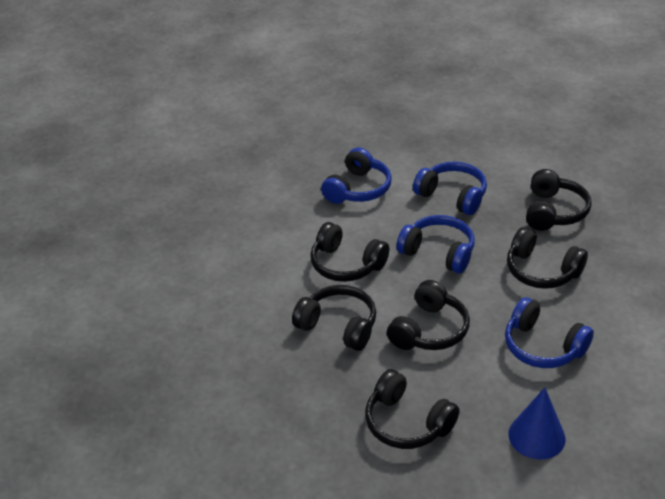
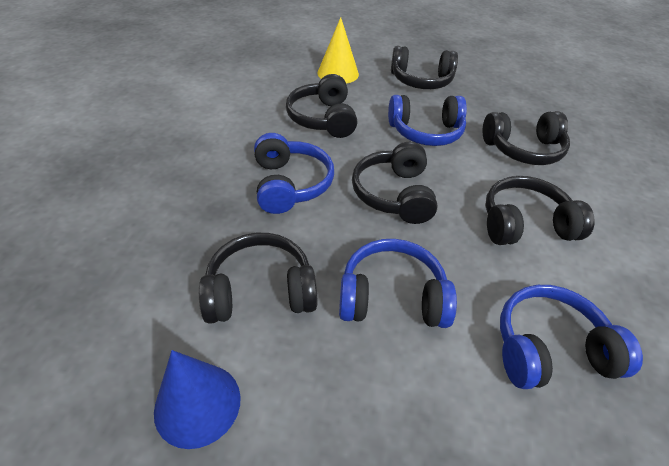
yellow cone: 0 -> 1

